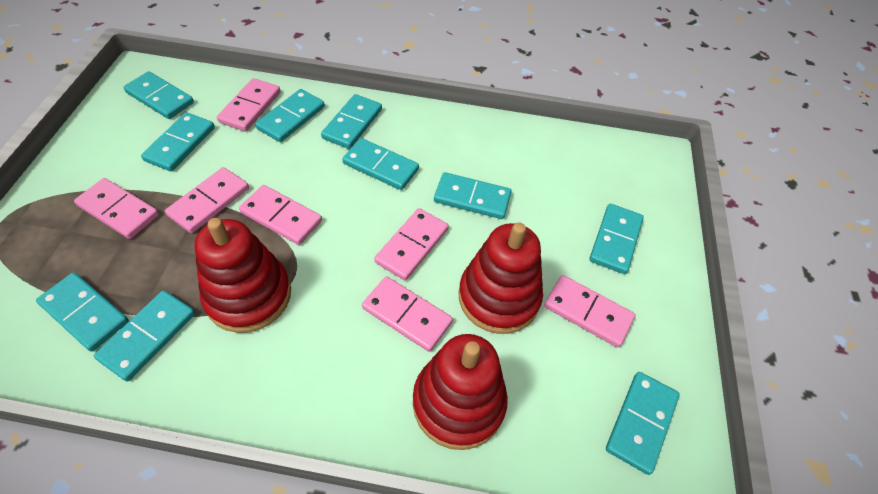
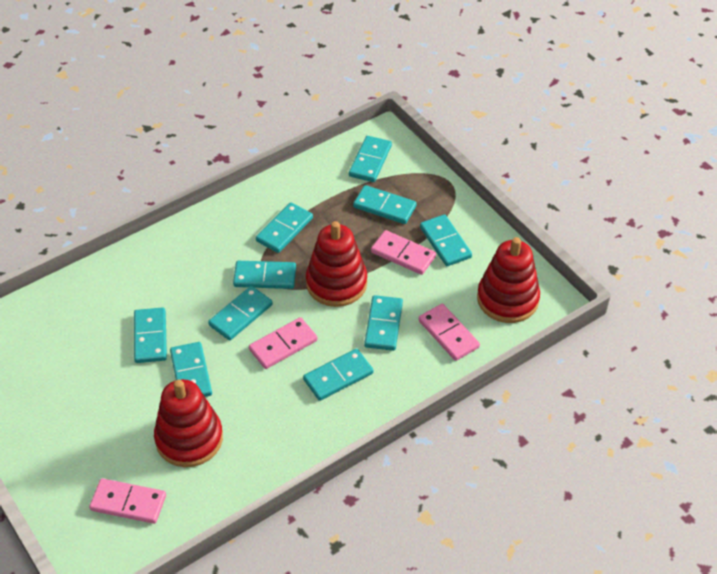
pink domino: 7 -> 4

